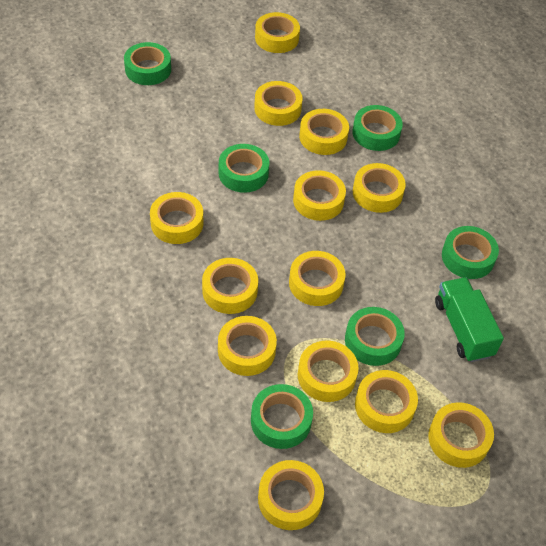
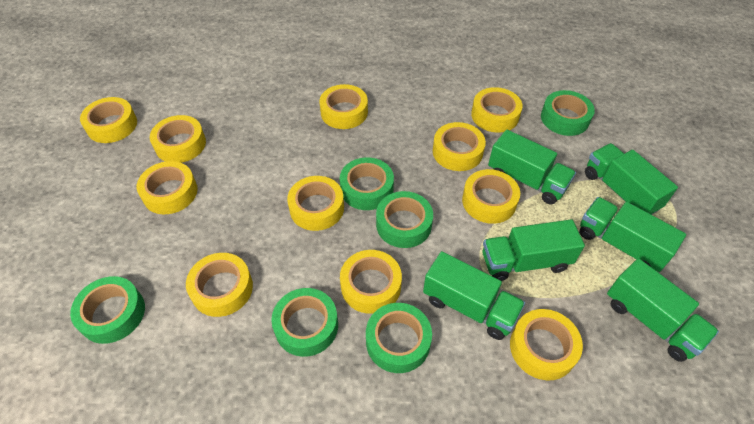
green truck: 1 -> 6
yellow tape: 13 -> 11

